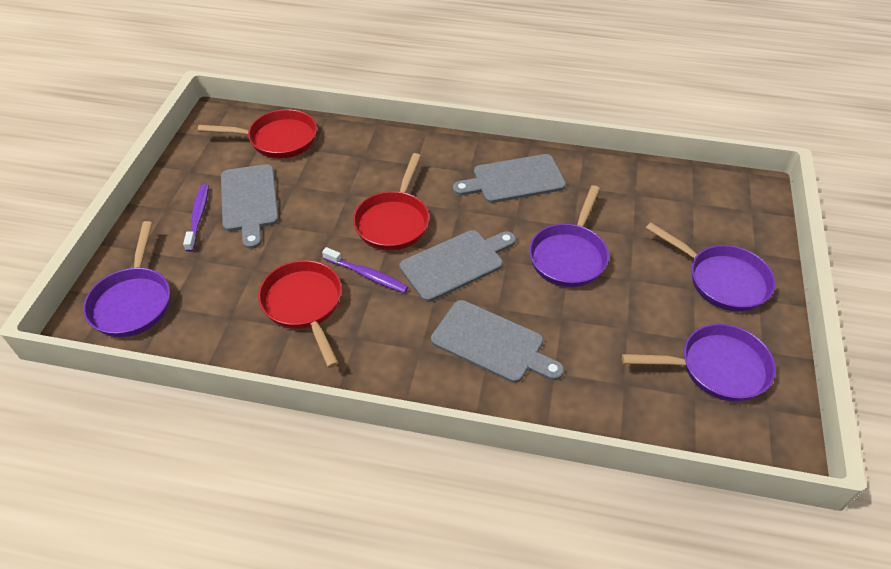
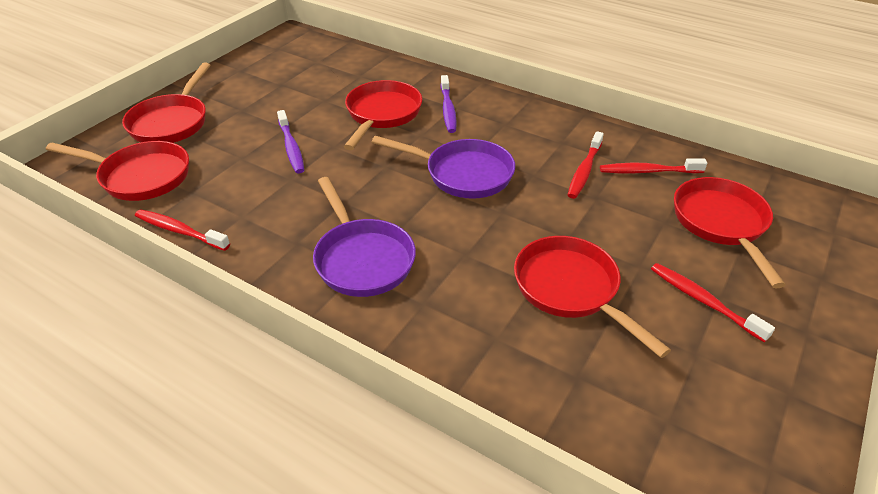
grey cutting board: 4 -> 0
purple pan: 4 -> 2
red pan: 3 -> 5
red toothbrush: 0 -> 4

